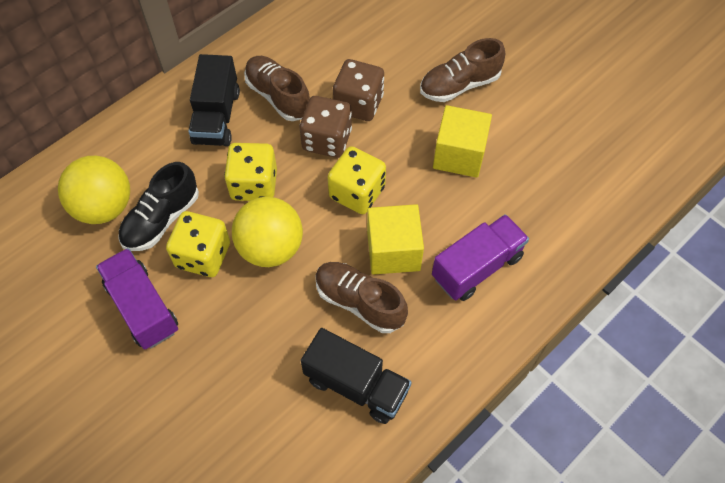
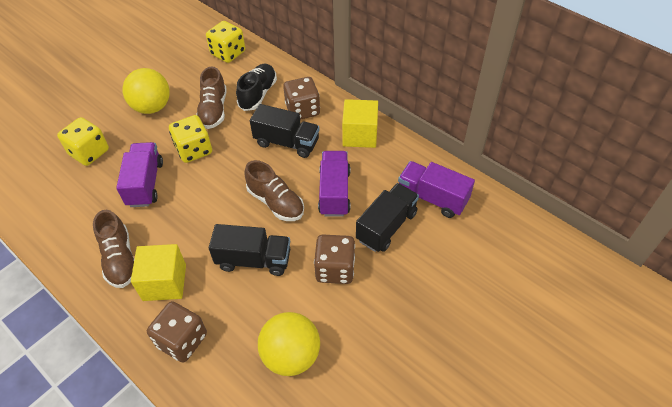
black truck: 2 -> 3
brown dice: 2 -> 3
purple truck: 2 -> 3

